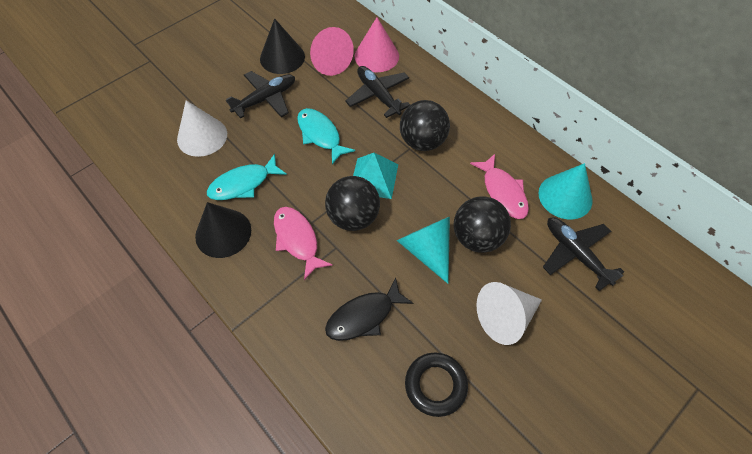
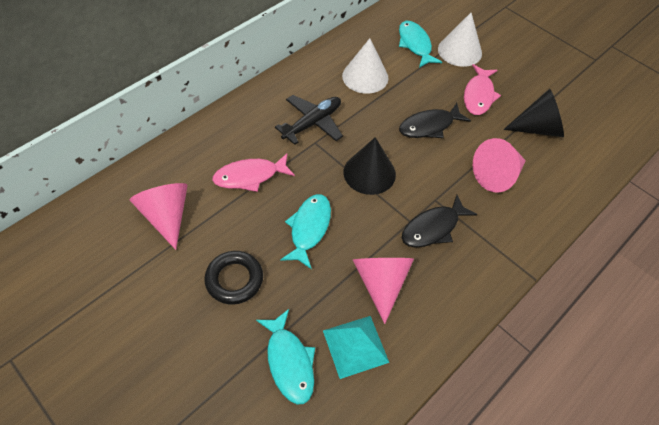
black ball: 3 -> 0
black fish: 1 -> 2
black plane: 3 -> 1
pink cone: 2 -> 3
turquoise cone: 2 -> 0
turquoise fish: 2 -> 3

